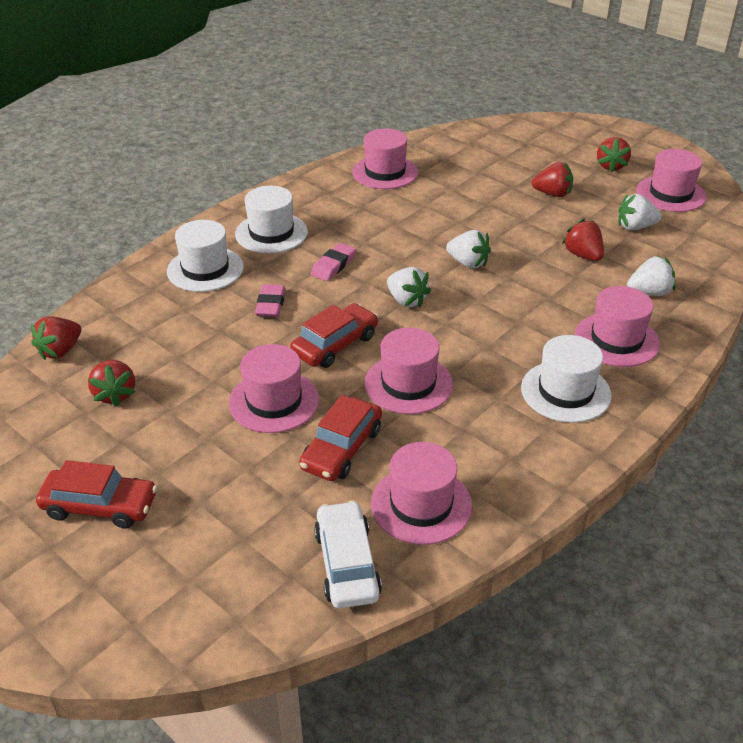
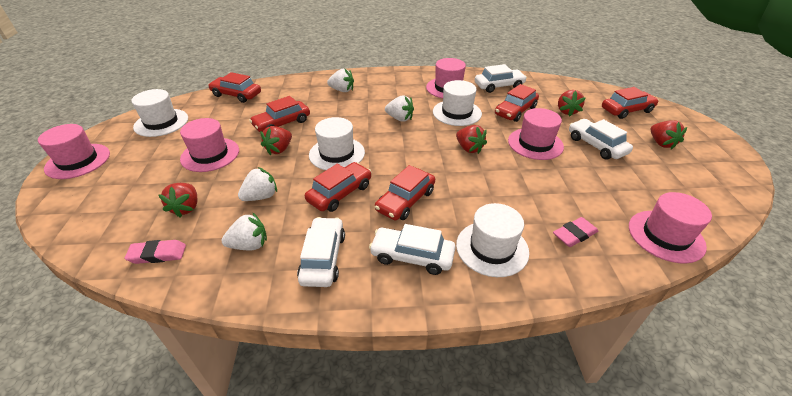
pink hat: 6 -> 5
red car: 3 -> 6
white car: 1 -> 4
white hat: 3 -> 4

